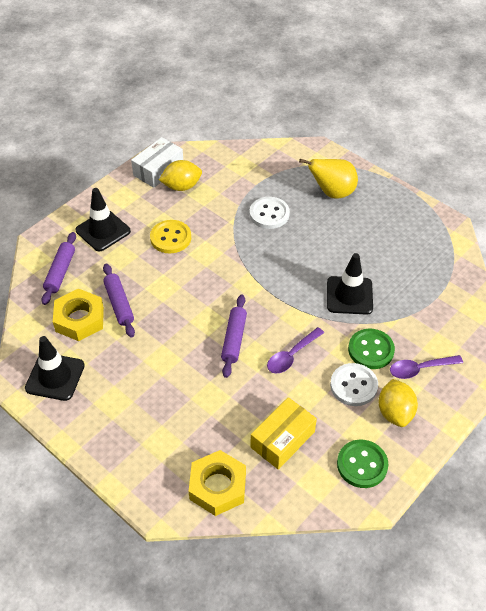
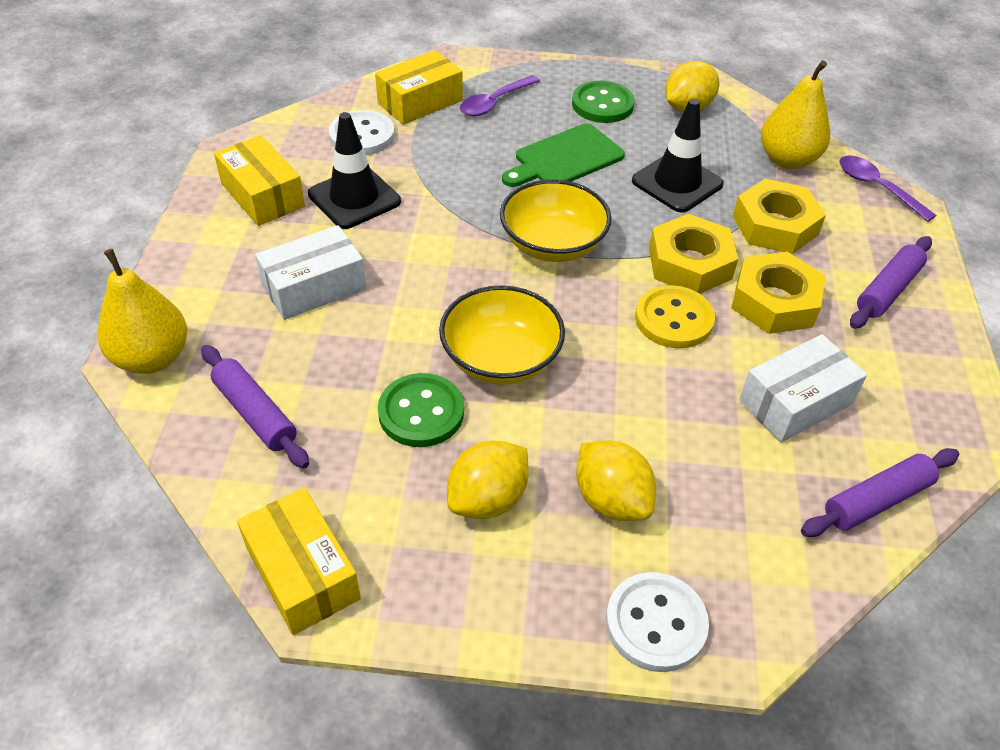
black traffic cone: 3 -> 2
green cutting board: 0 -> 1
white box: 1 -> 2
yellow bowl: 0 -> 2
yellow box: 1 -> 3
yellow lemon: 2 -> 3
yellow nut: 2 -> 3
yellow pear: 1 -> 2

